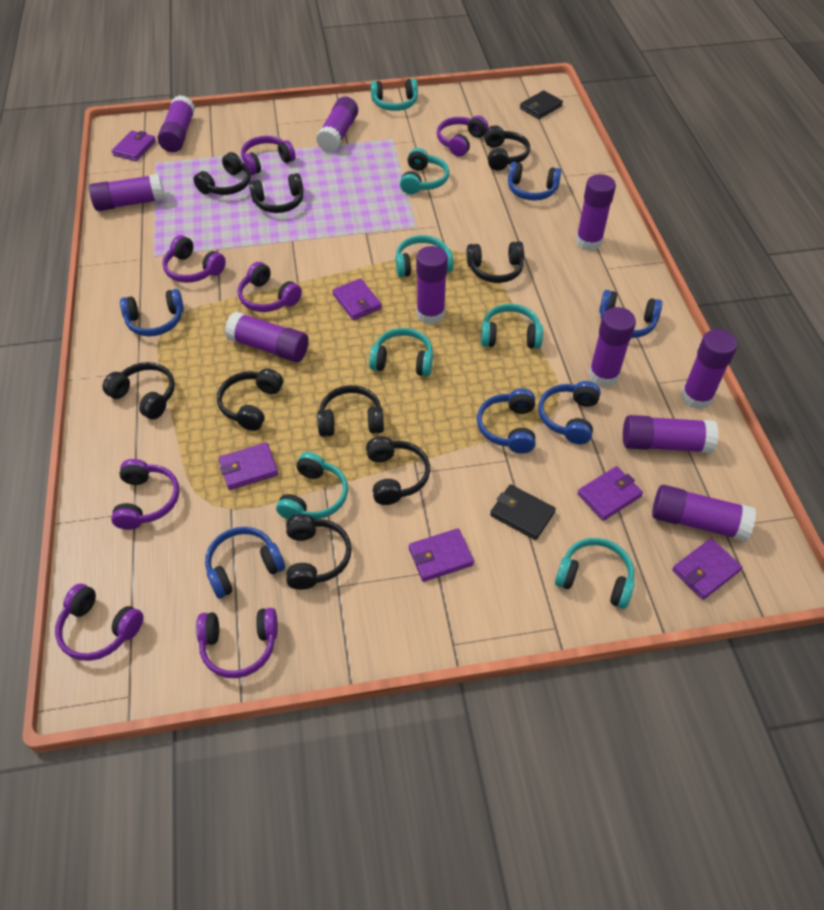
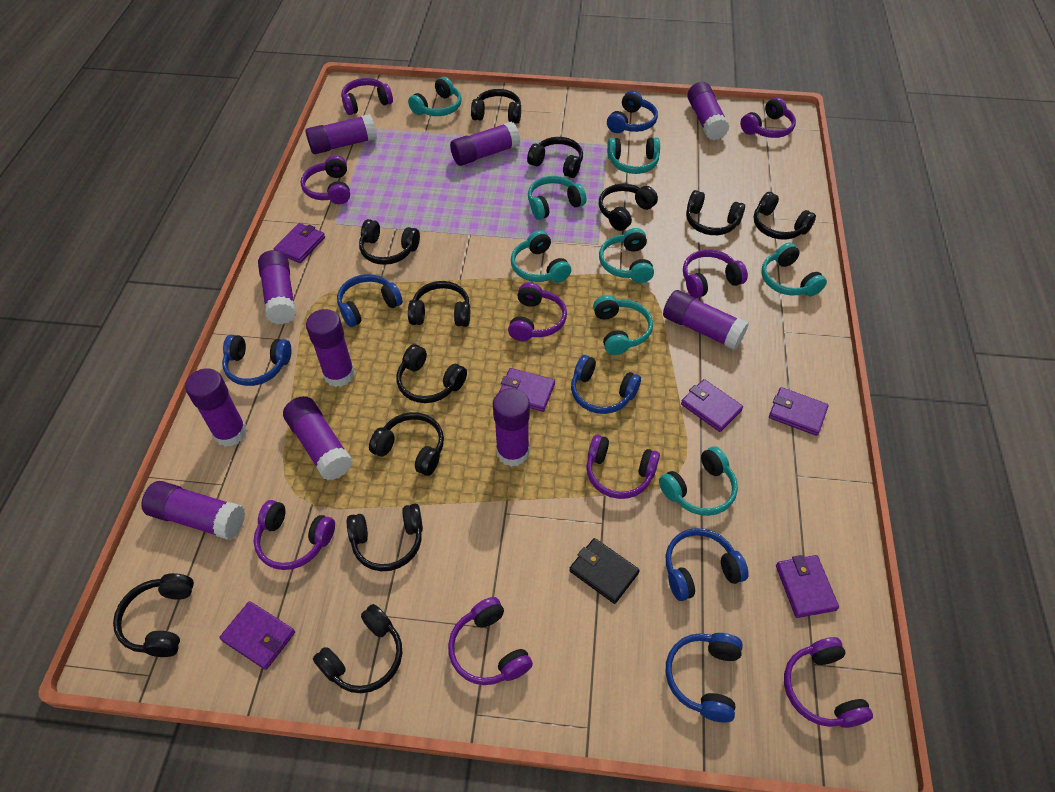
black headphones: 9 -> 12
black wallet: 2 -> 1
purple headphones: 7 -> 9
turquoise headphones: 7 -> 8

